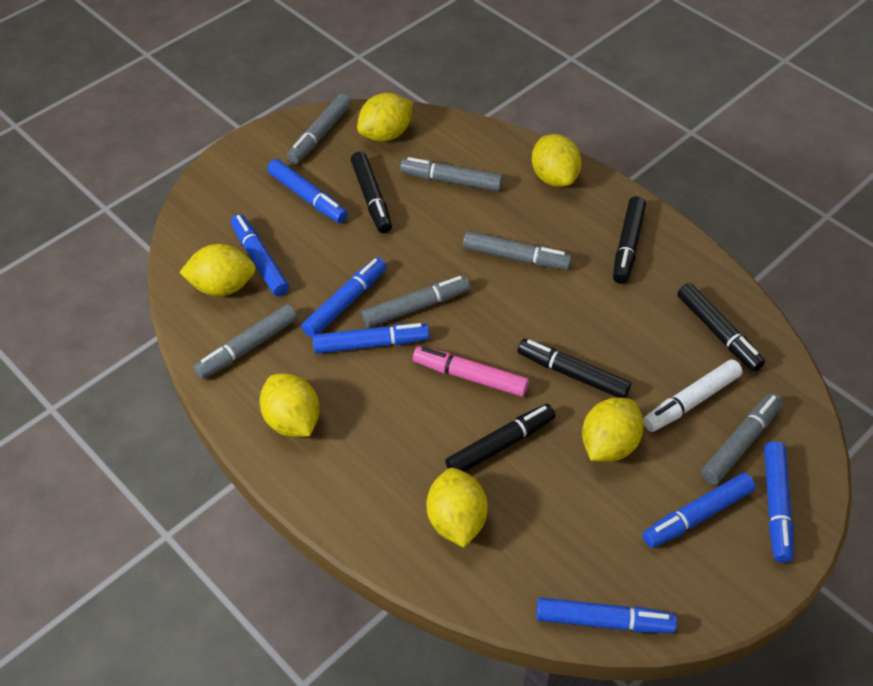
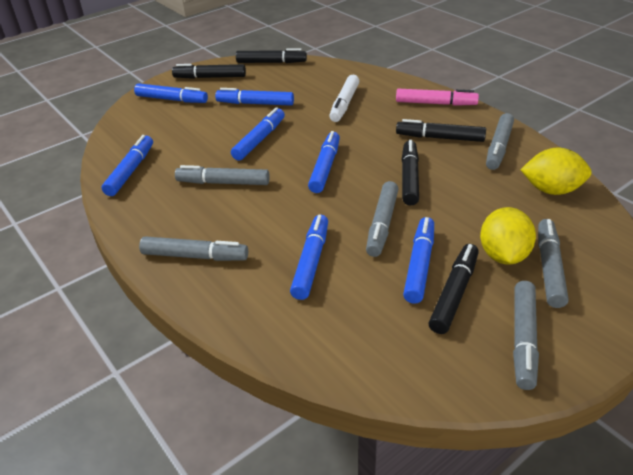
yellow lemon: 6 -> 2

